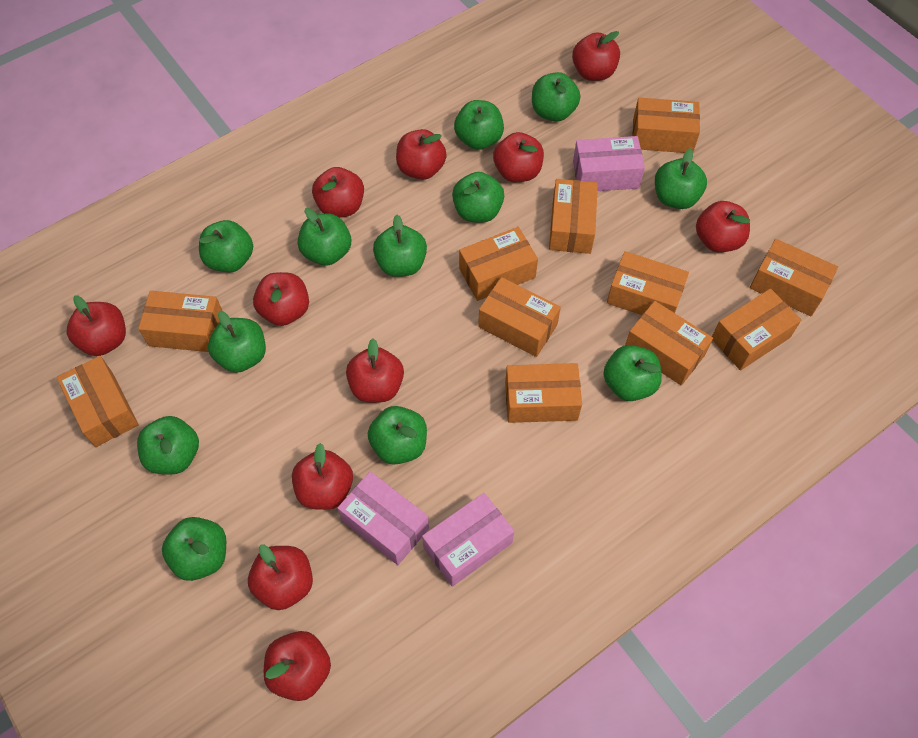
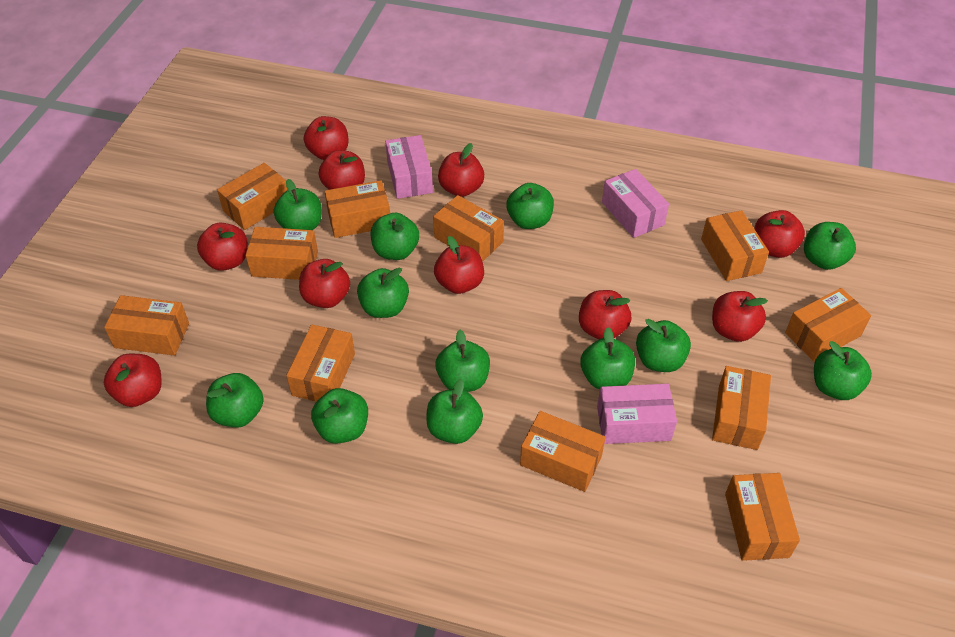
red apple: 11 -> 10

